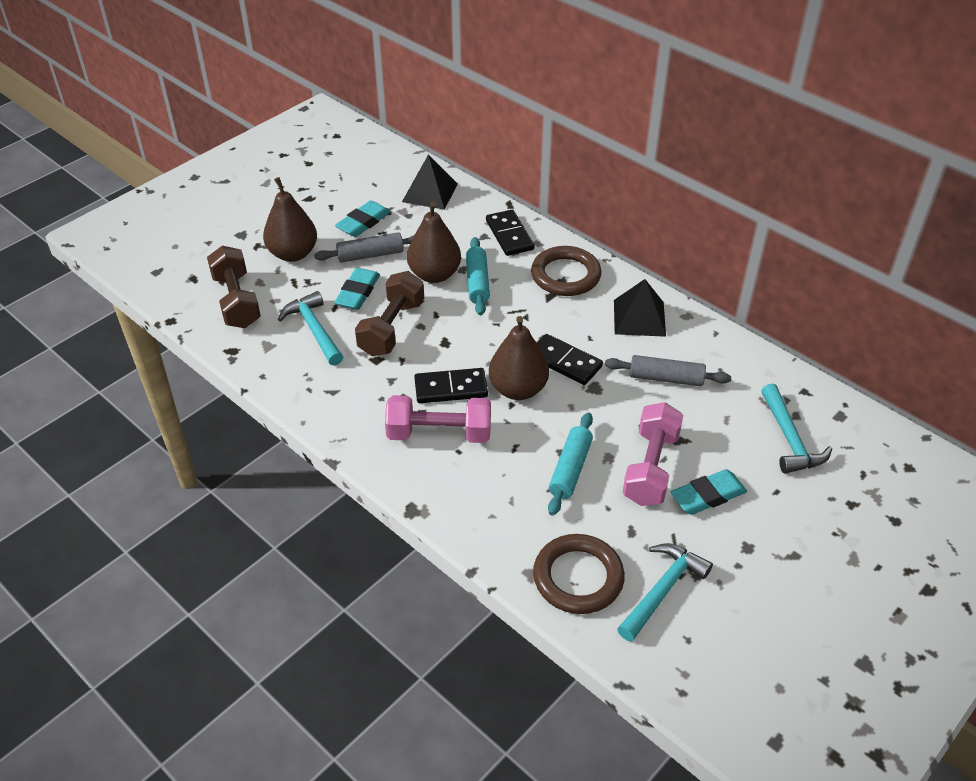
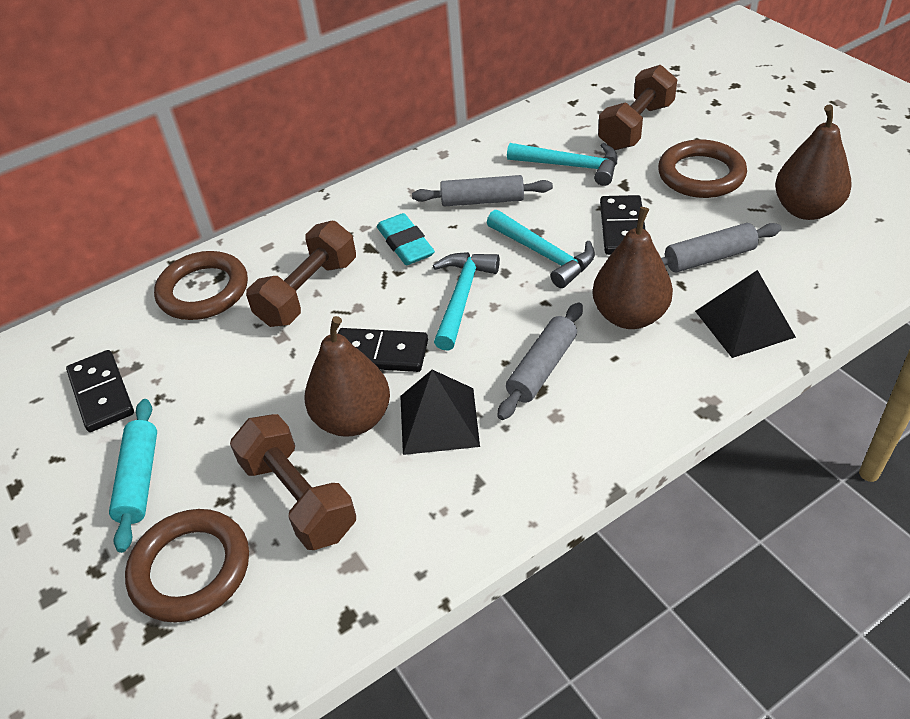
brown dumbbell: 2 -> 3
brown ring: 2 -> 3
grey rolling pin: 2 -> 3
pink dumbbell: 2 -> 0
turquoise eraser: 3 -> 1
turquoise rolling pin: 2 -> 1

